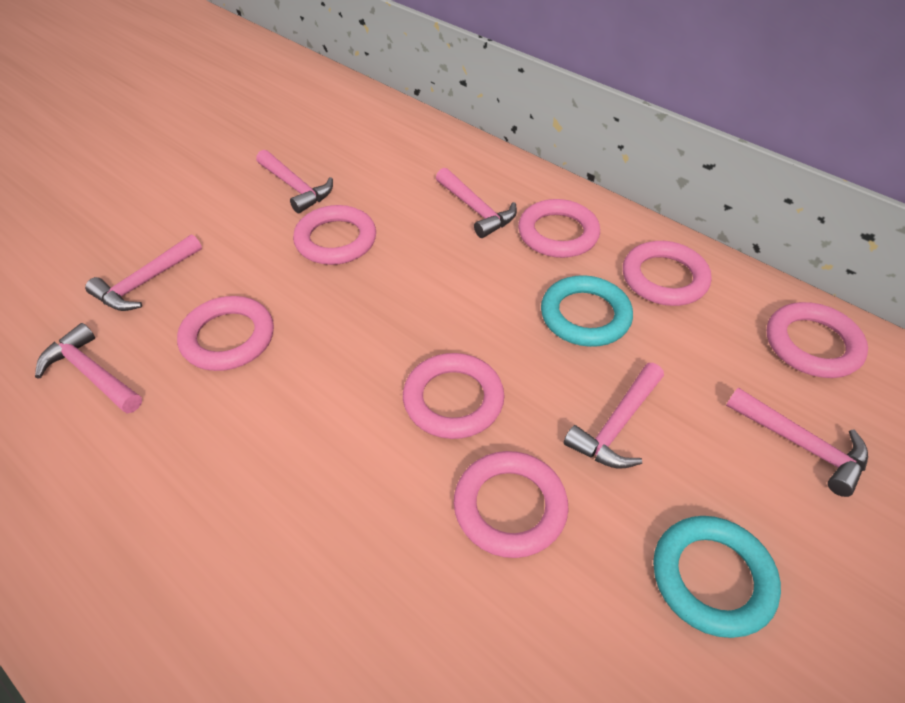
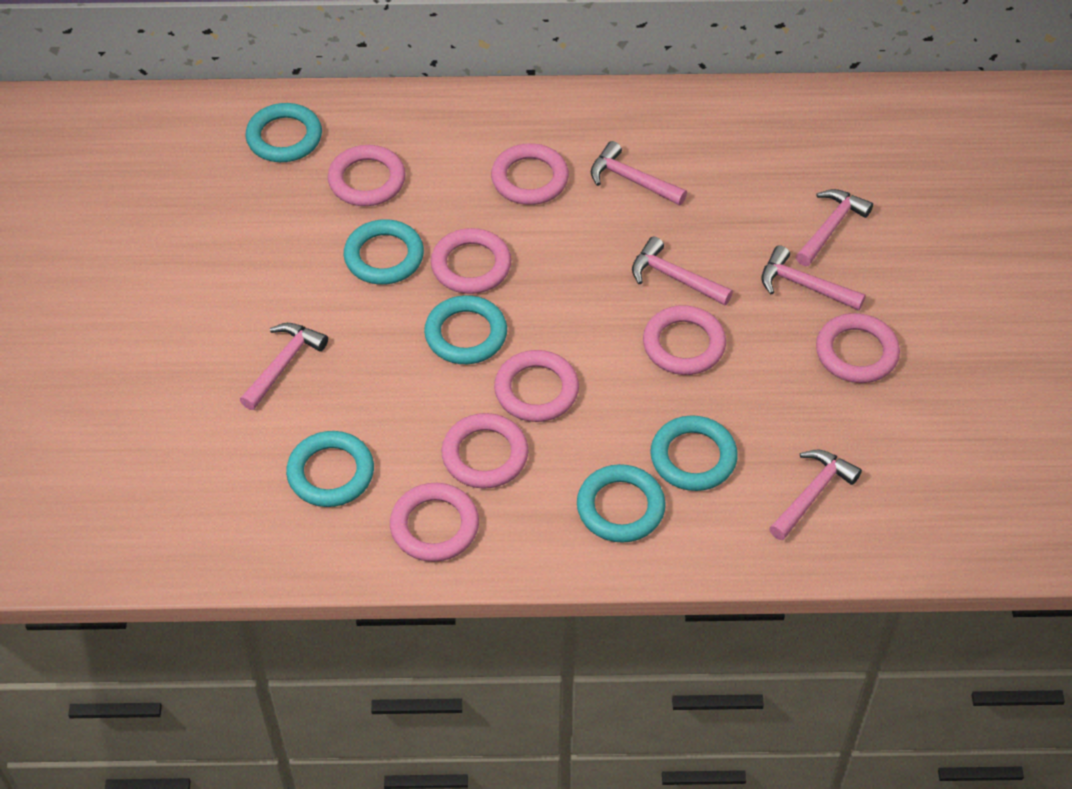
pink ring: 7 -> 8
turquoise ring: 2 -> 6

